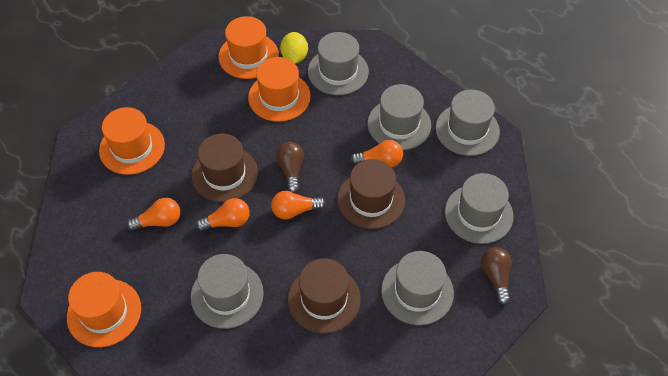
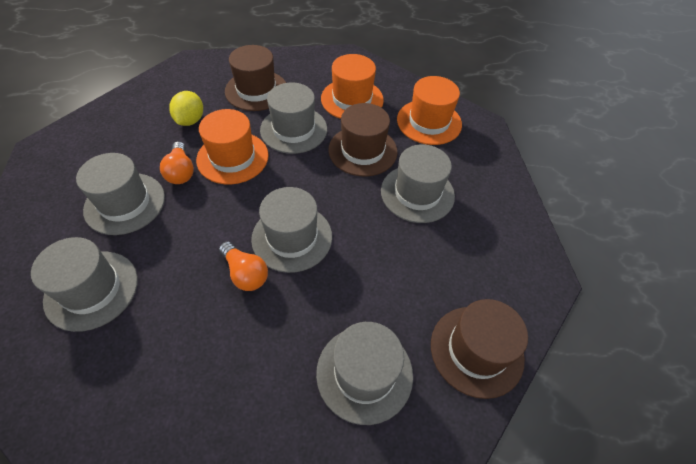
brown light bulb: 2 -> 0
orange hat: 4 -> 3
orange light bulb: 4 -> 2

